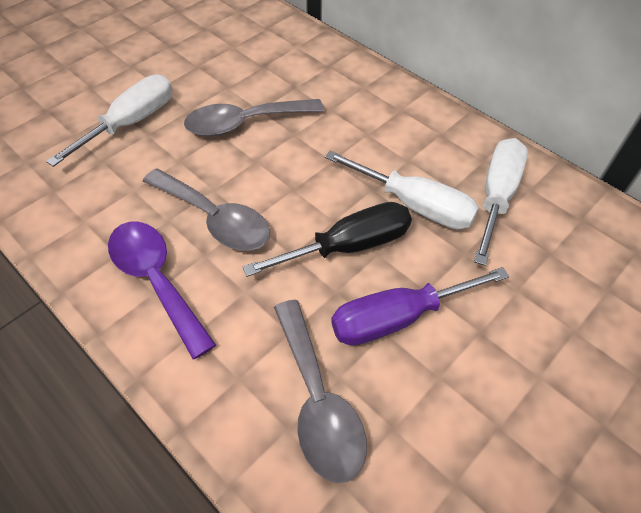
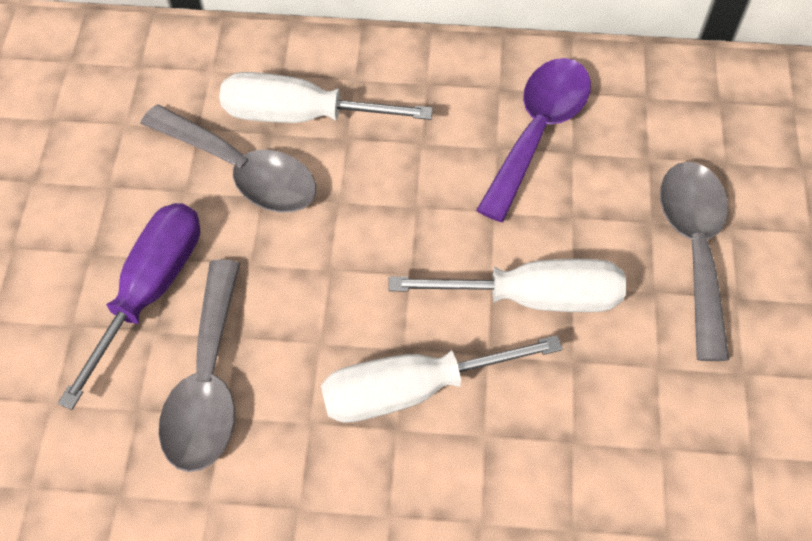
black screwdriver: 1 -> 0

